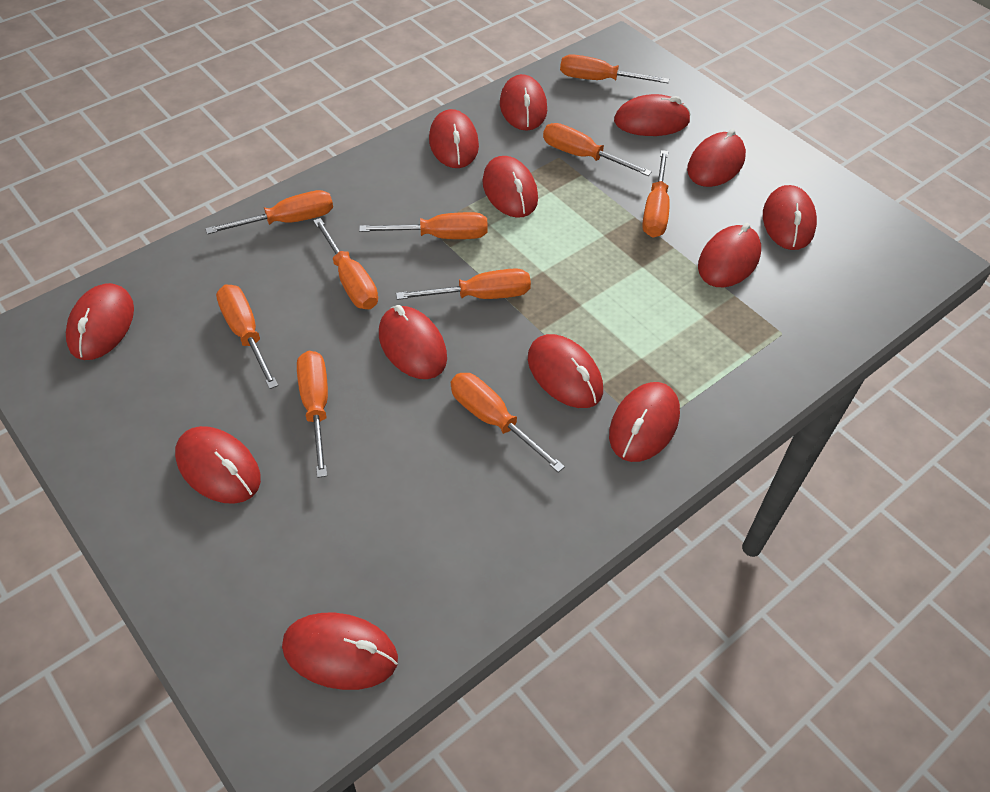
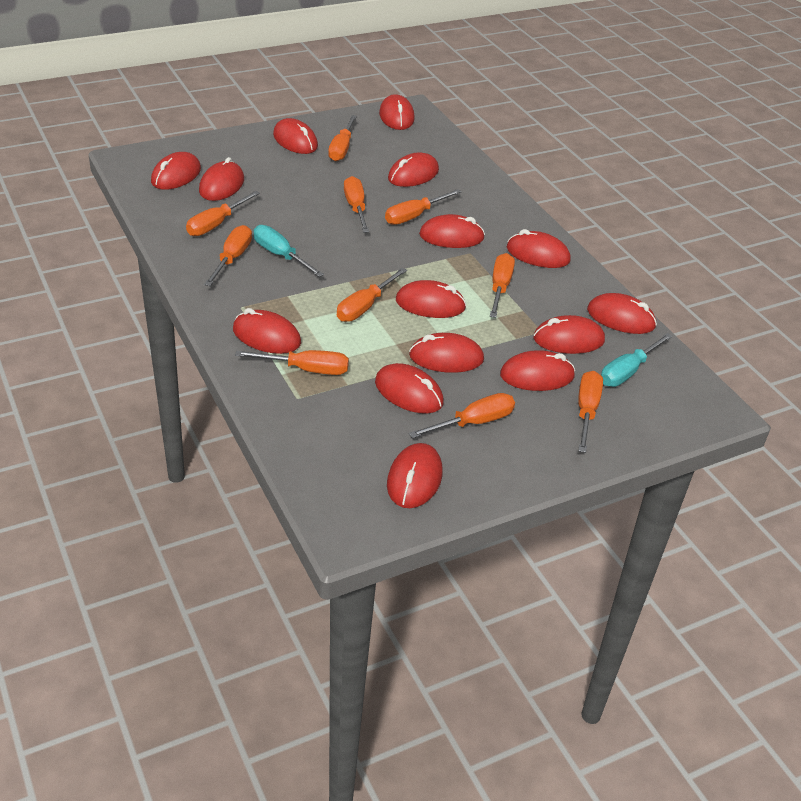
red mouse: 13 -> 15
turquoise screwdriver: 0 -> 2

